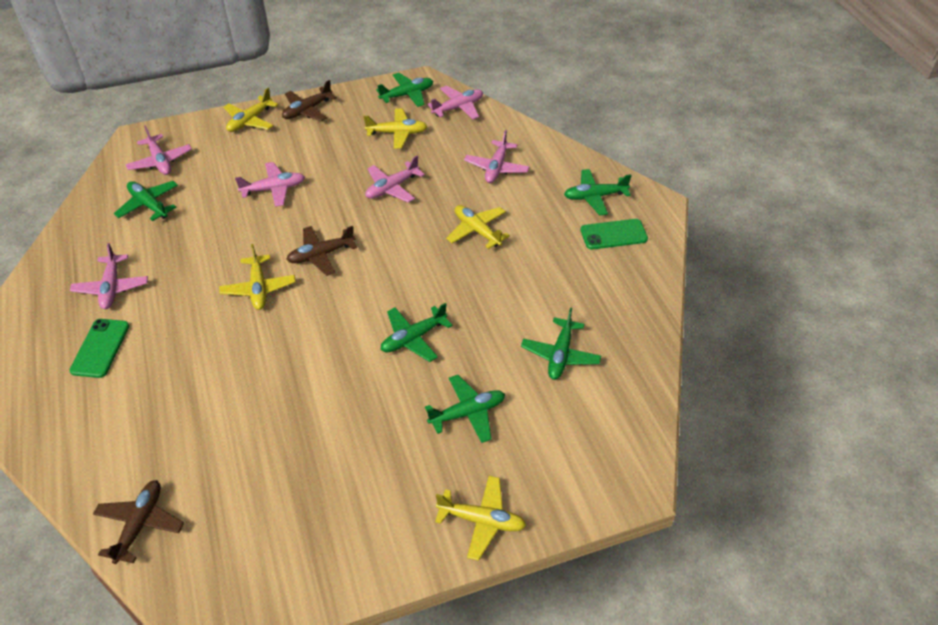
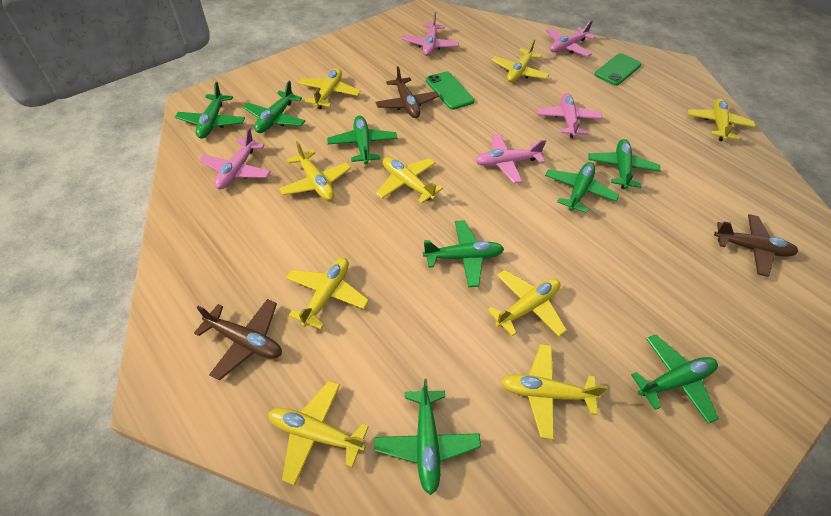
green plane: 6 -> 8
pink plane: 6 -> 5
yellow plane: 5 -> 9

